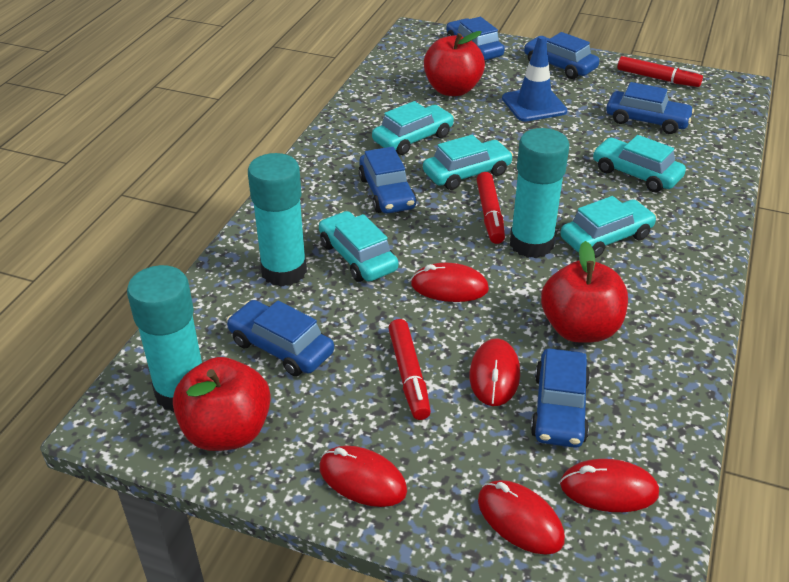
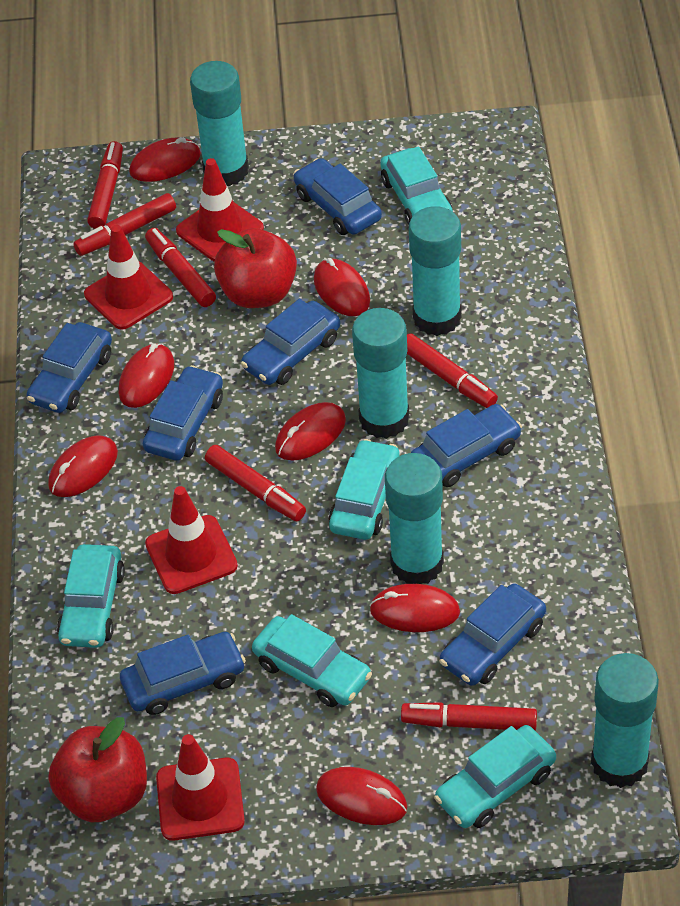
blue car: 6 -> 7
blue traffic cone: 1 -> 0
red apple: 3 -> 2
red marker: 3 -> 6
red mouse: 5 -> 7
red traffic cone: 0 -> 4
turquoise glue stick: 3 -> 5

